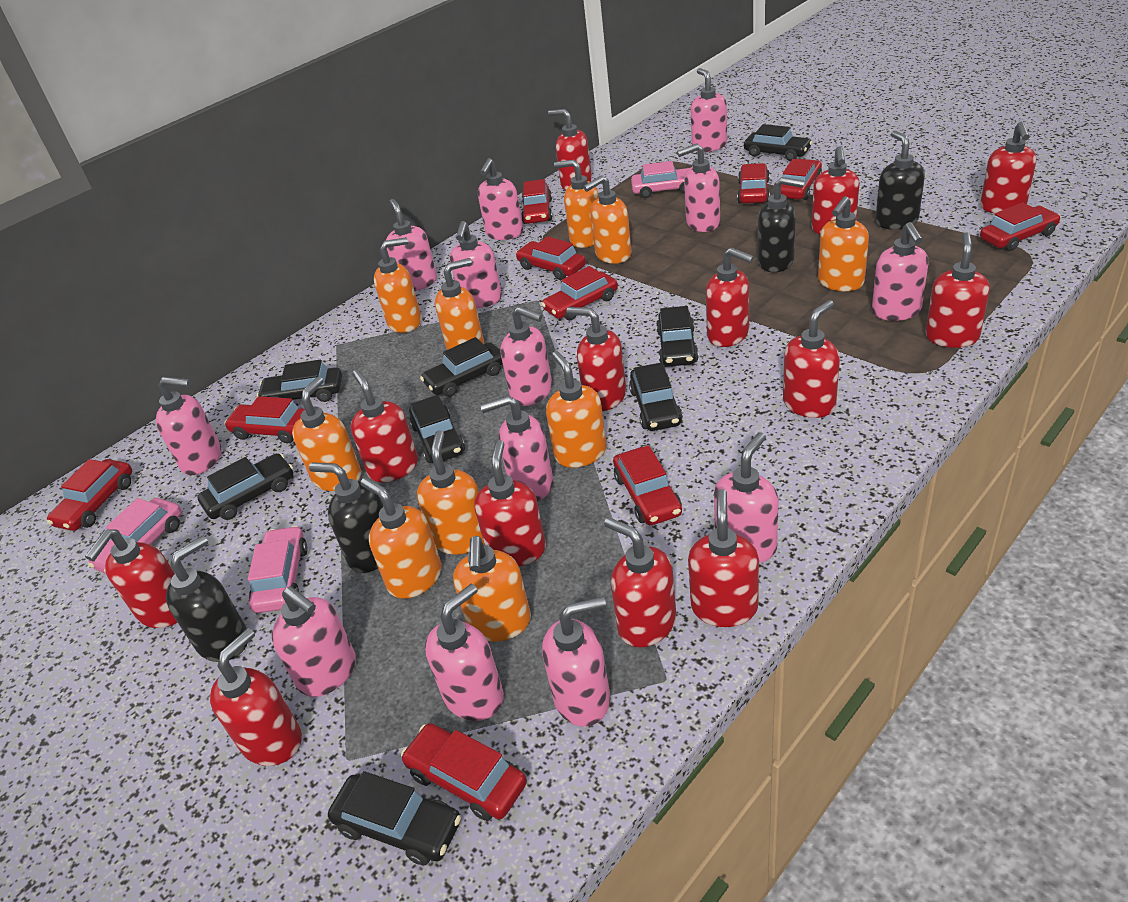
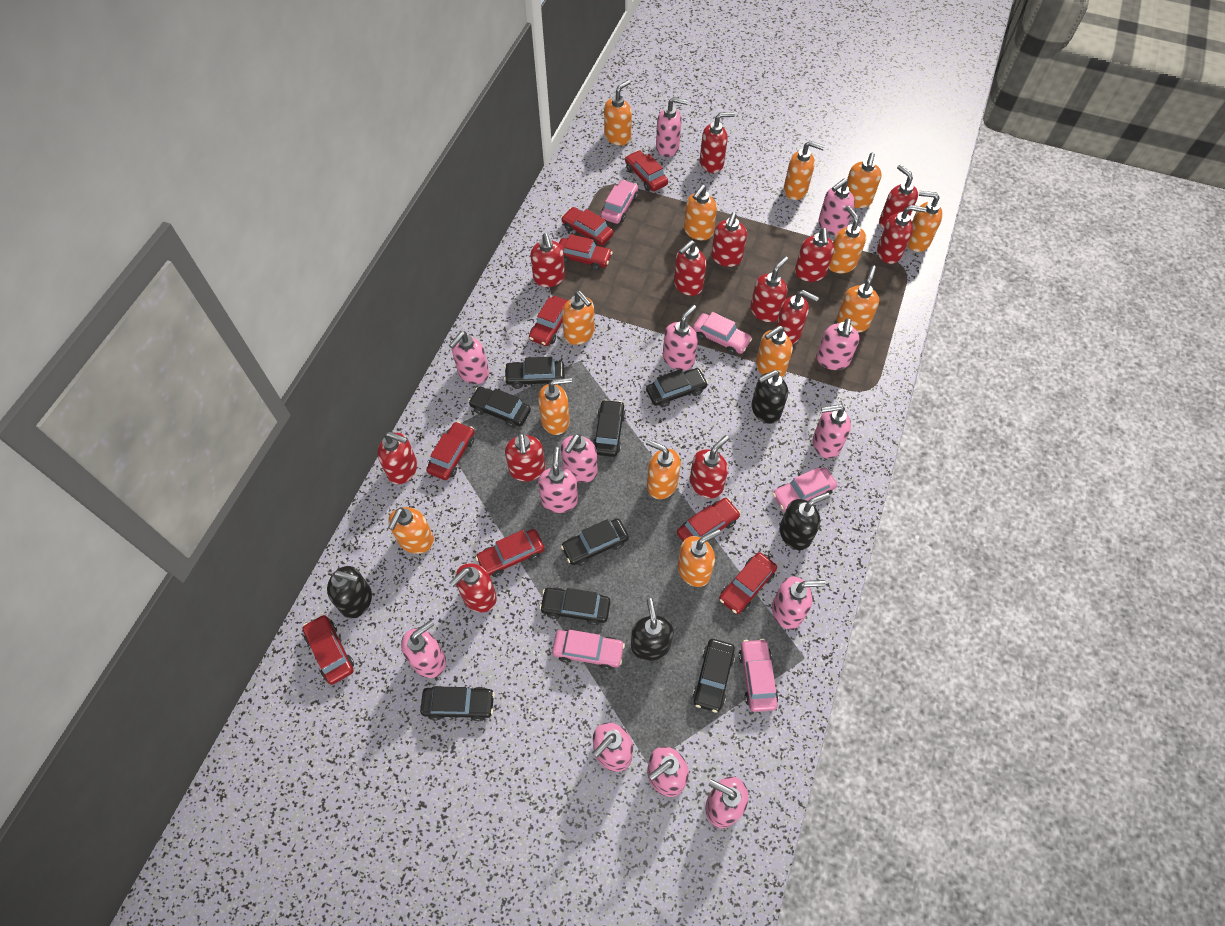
orange soap dispenser: 10 -> 13
pink car: 3 -> 5
red car: 10 -> 9

